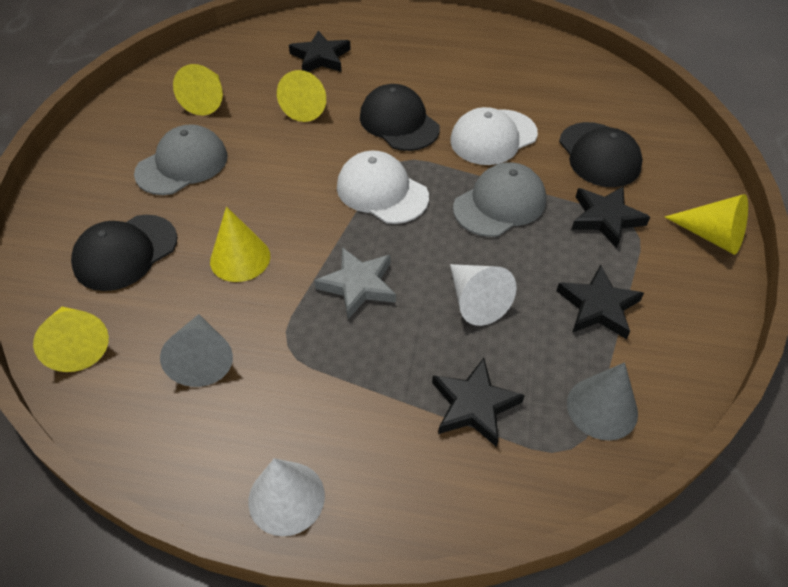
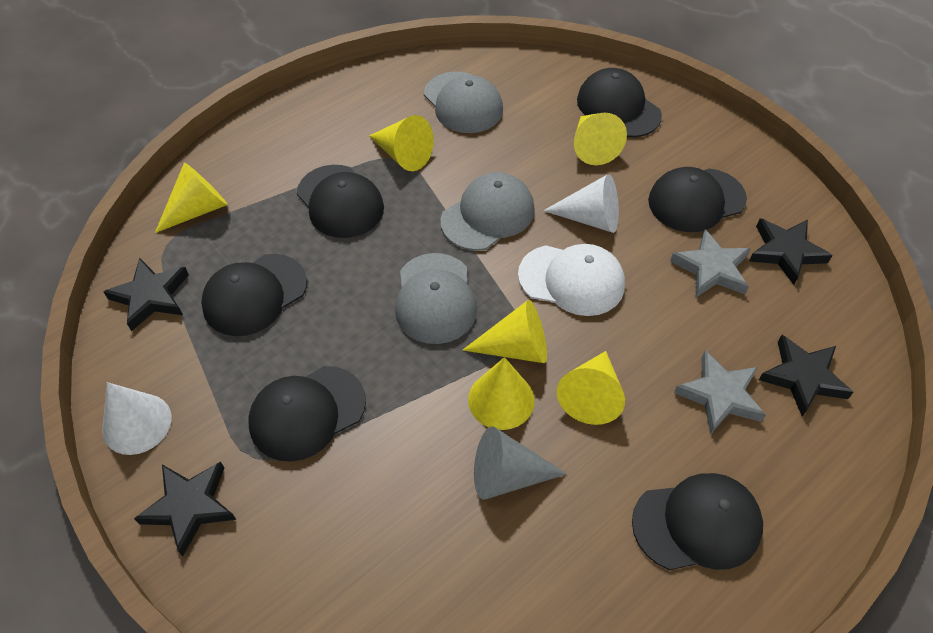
black cap: 3 -> 6
grey cap: 2 -> 3
grey cone: 2 -> 1
grey star: 1 -> 2
white cap: 2 -> 1
yellow cone: 5 -> 6

